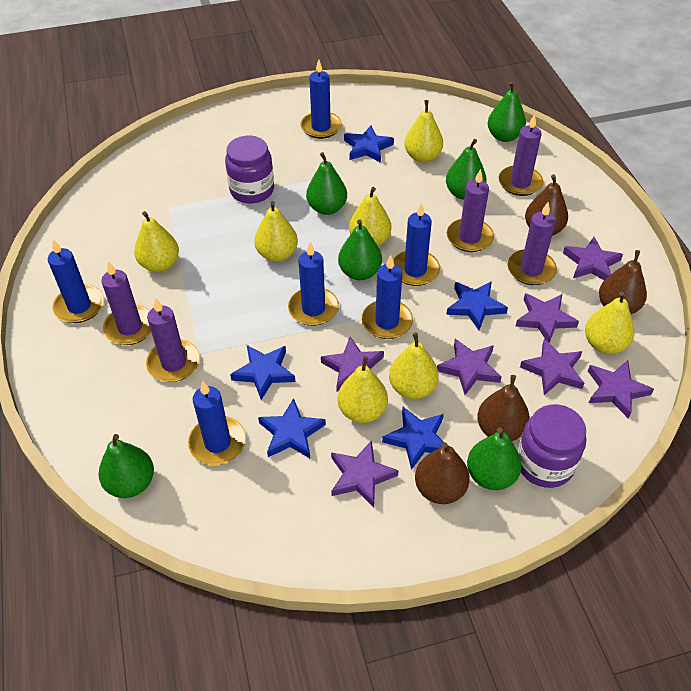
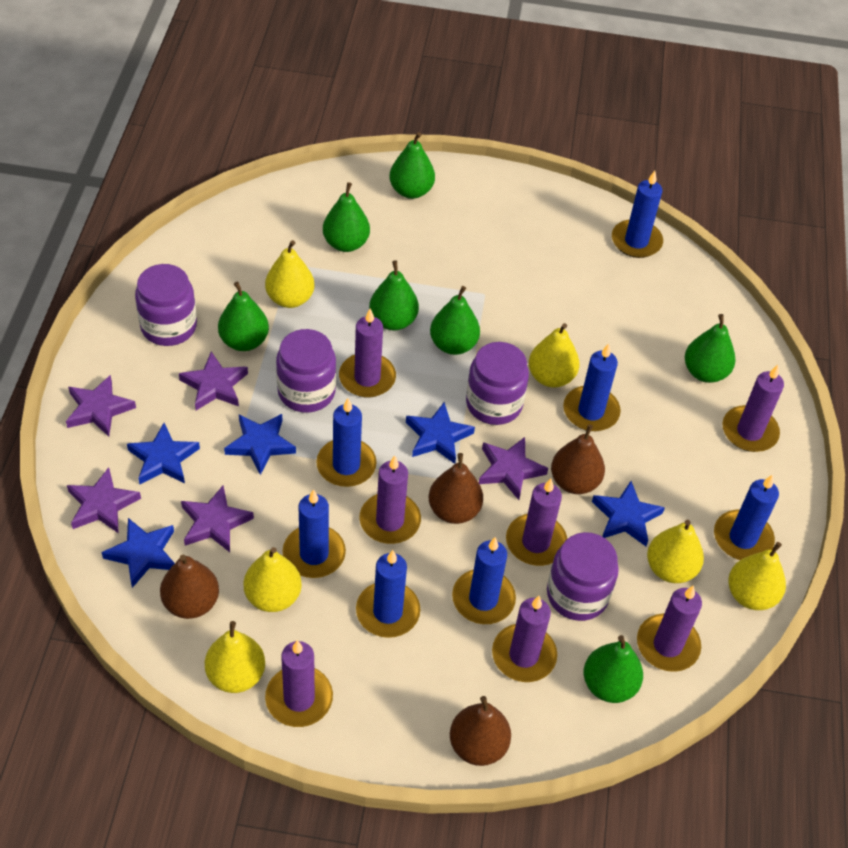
blue candle: 6 -> 7
green pear: 6 -> 7
purple candle: 5 -> 7
purple jar: 2 -> 4
purple star: 7 -> 5
yellow pear: 7 -> 6

